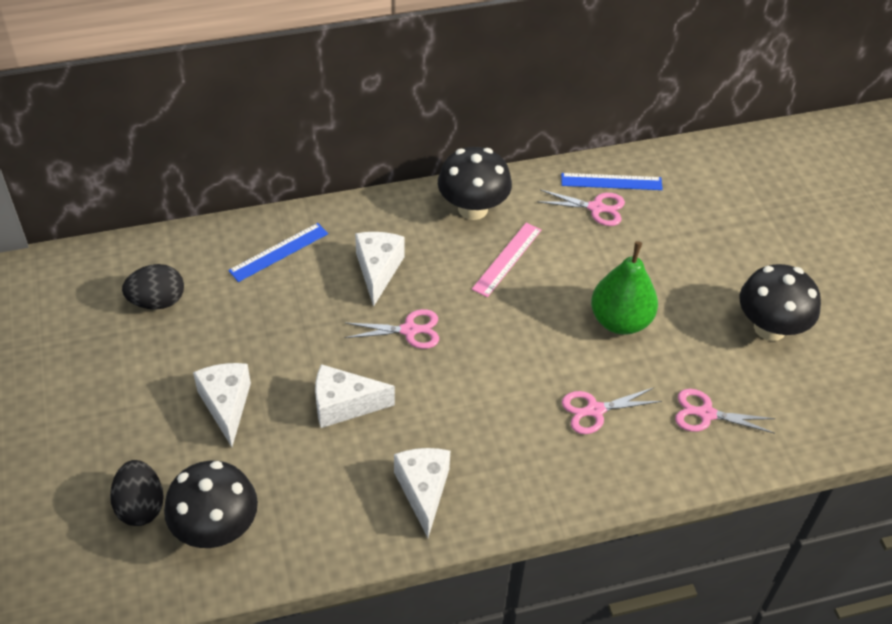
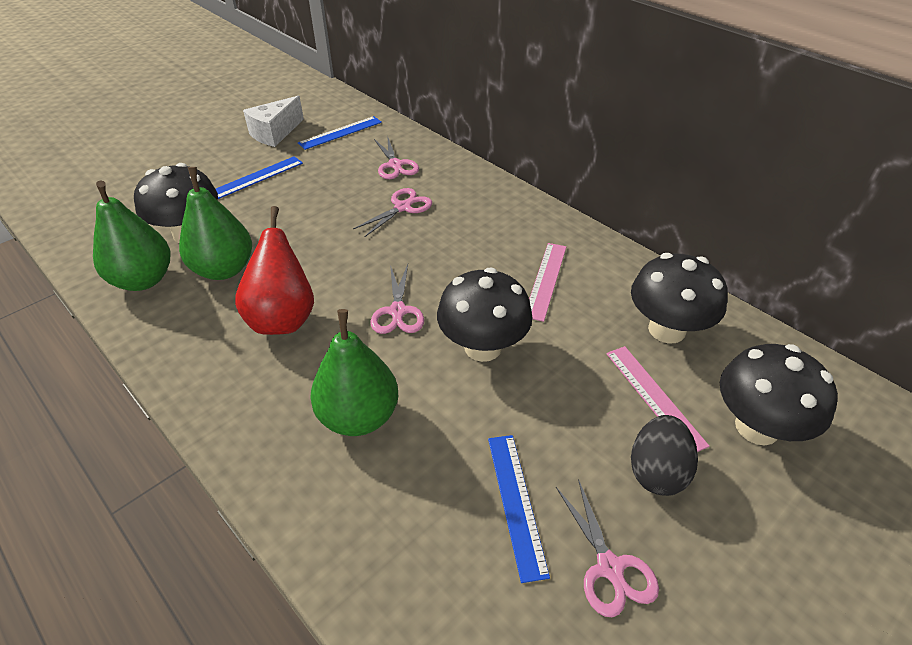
black egg: 2 -> 1
black mushroom: 3 -> 4
blue ruler: 2 -> 3
green pear: 1 -> 3
pink ruler: 1 -> 2
red pear: 0 -> 1
white cheese: 4 -> 1

